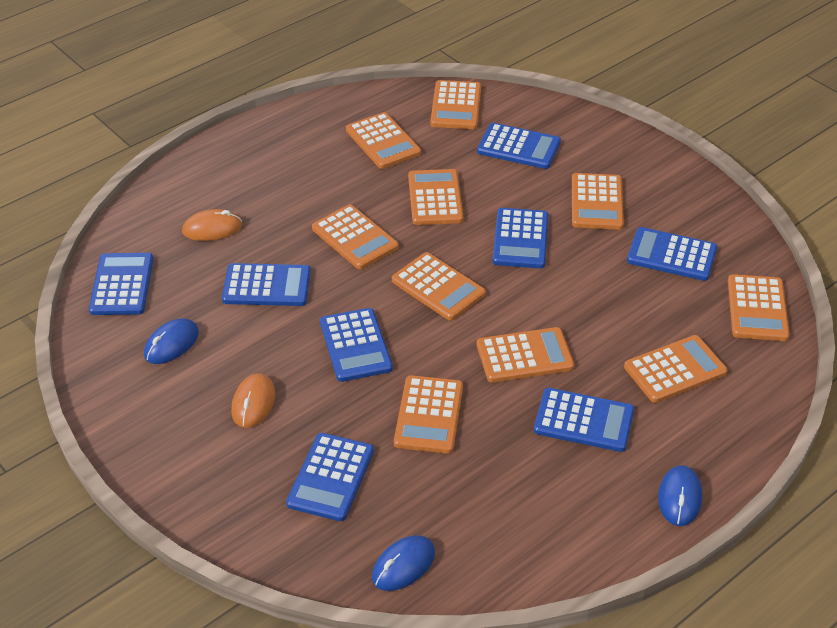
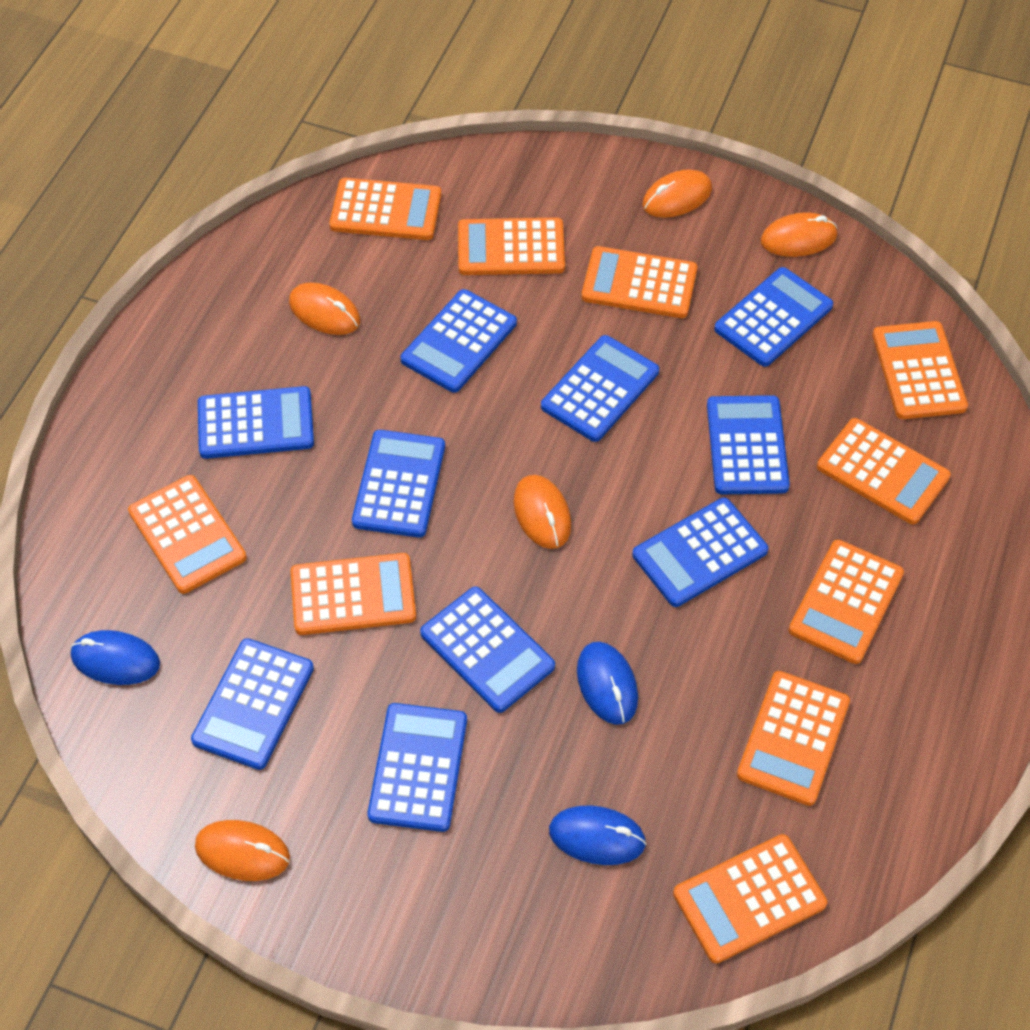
blue calculator: 8 -> 10
orange mouse: 2 -> 5

